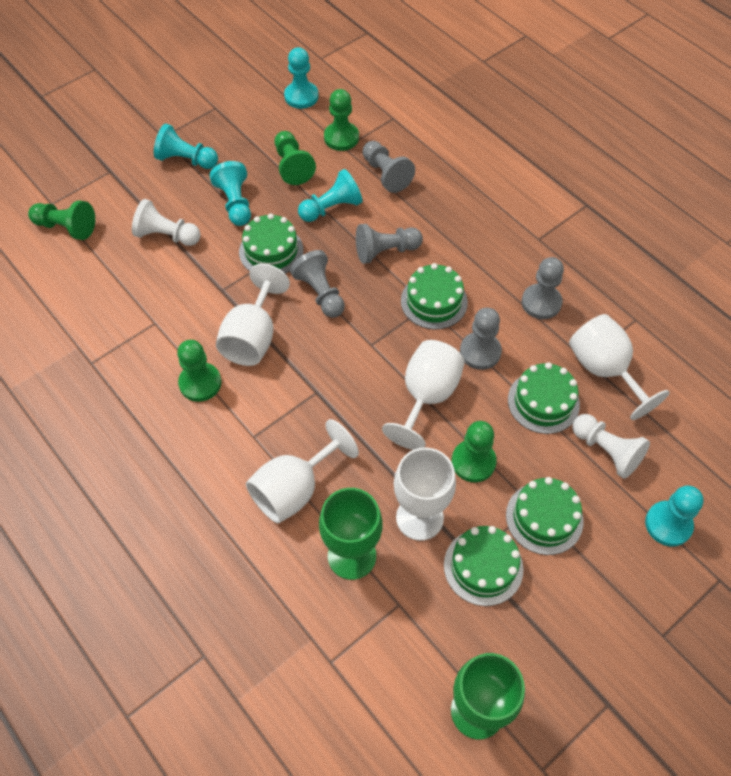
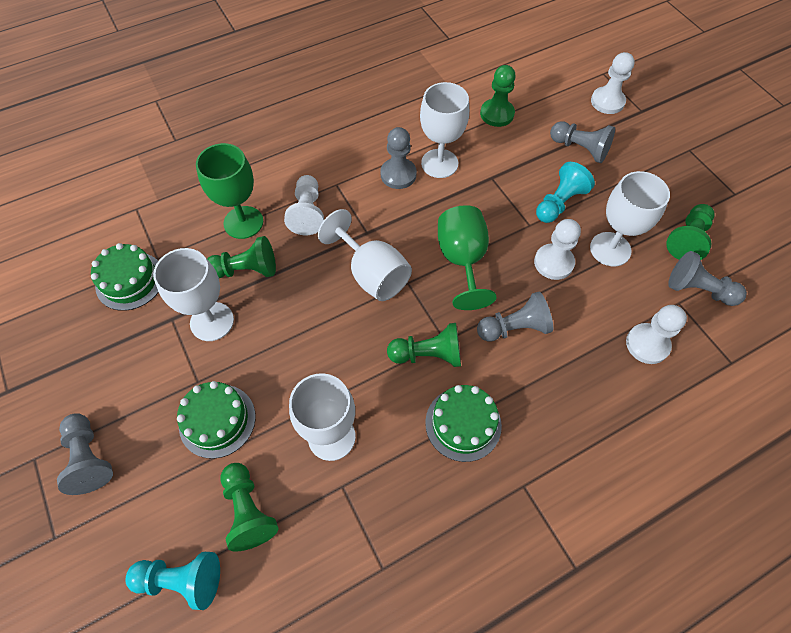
green cake: 5 -> 3
turquoise pawn: 5 -> 2
white pawn: 2 -> 4

